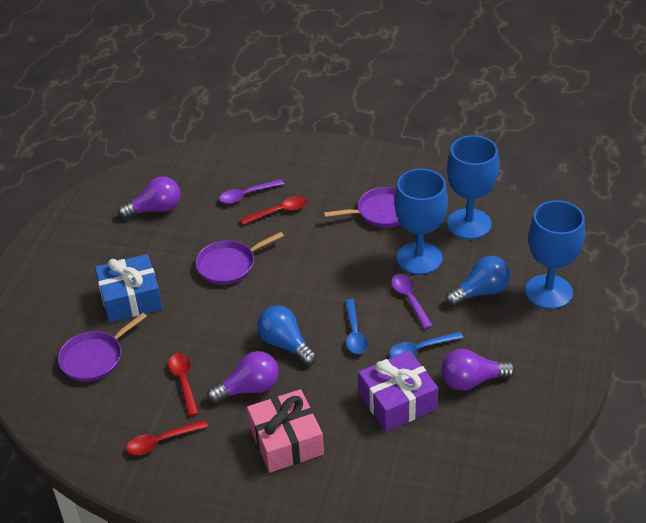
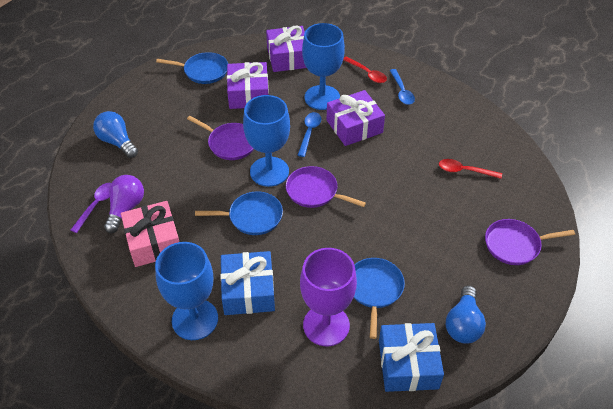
blue gift: 1 -> 2
blue pan: 0 -> 3
purple gift: 1 -> 3
purple goblet: 0 -> 1
purple light bulb: 3 -> 1
purple spoon: 2 -> 1
red spoon: 3 -> 2

